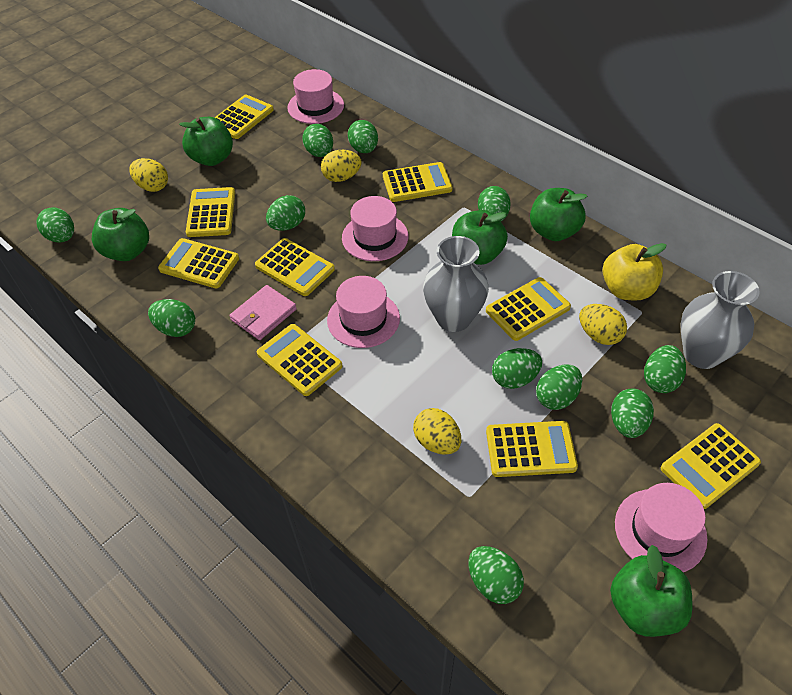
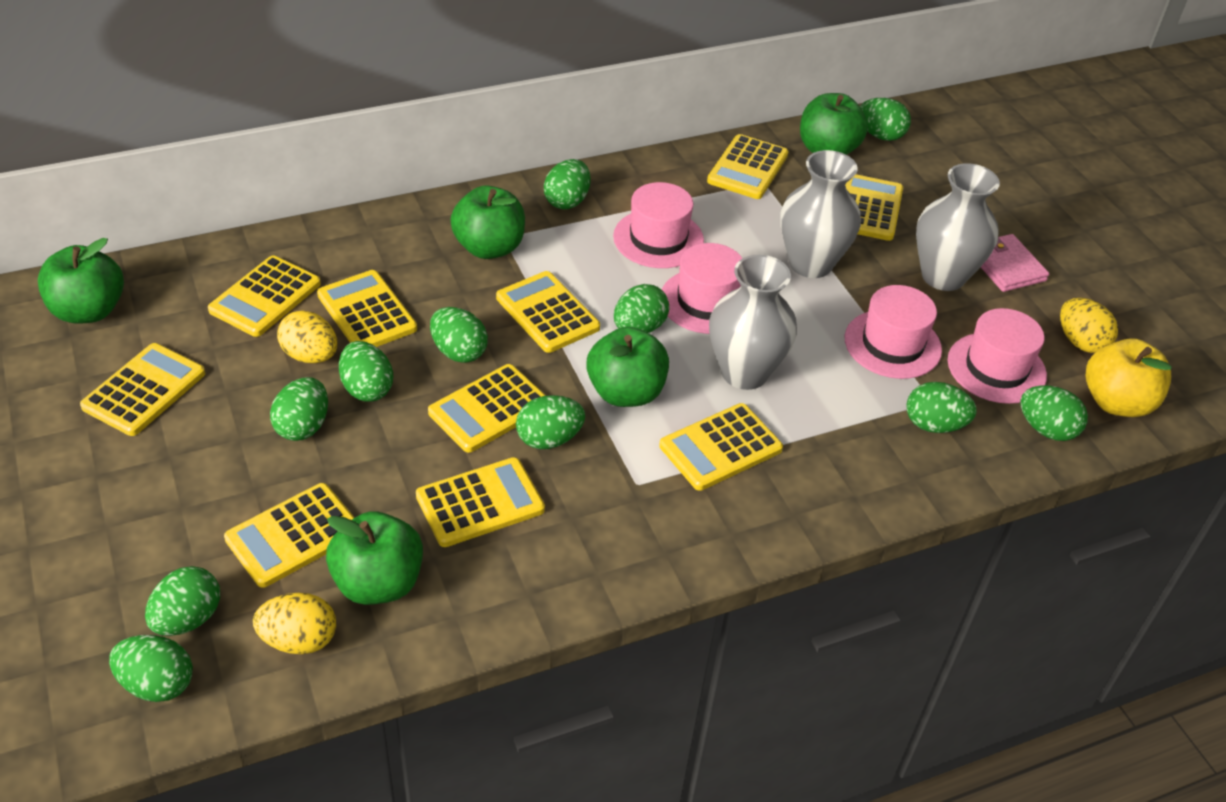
grey vase: 2 -> 3
yellow calculator: 9 -> 10
yellow egg: 4 -> 3

